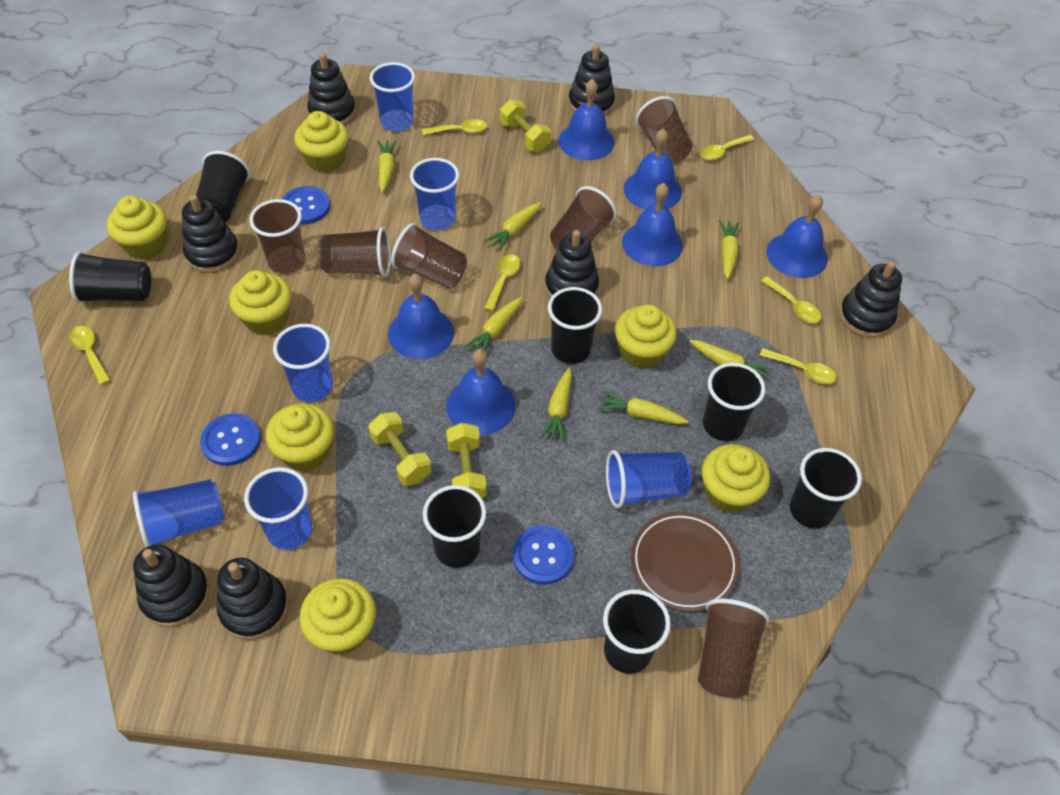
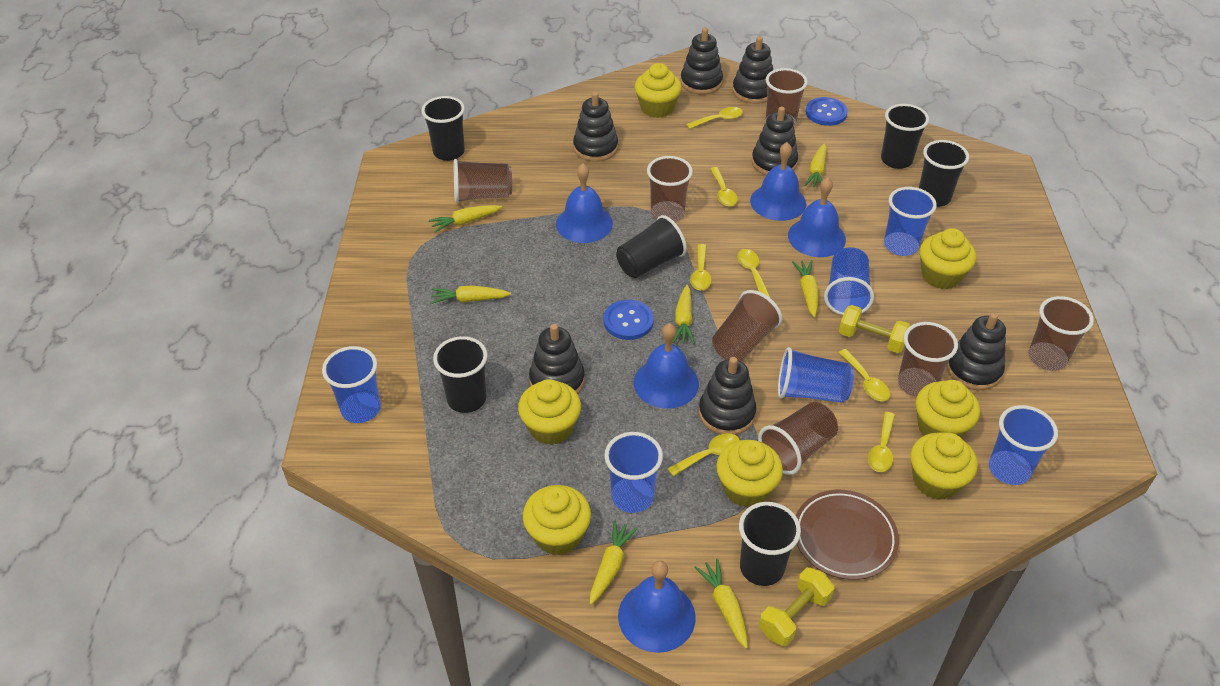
black cup: 7 -> 6
blue bell: 6 -> 5
blue button: 3 -> 2
brown cup: 6 -> 7
yellow dumbbell: 3 -> 2
yellow spoon: 6 -> 7

